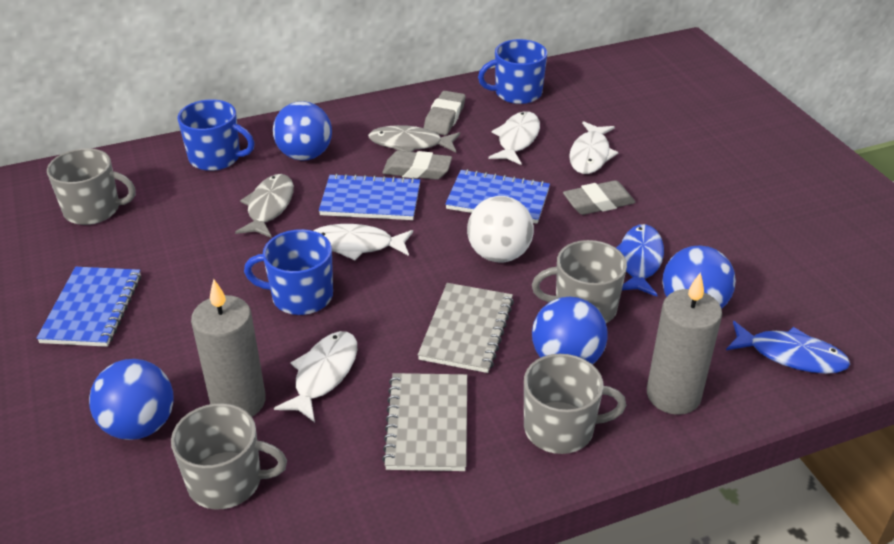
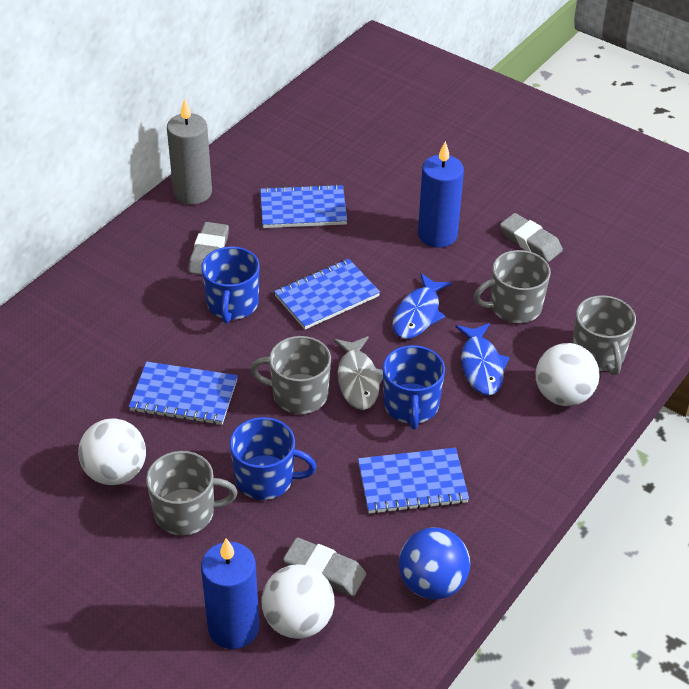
blue ball: 4 -> 1
blue candle: 0 -> 2
blue notebook: 3 -> 4
grey candle: 2 -> 1
grey fish: 2 -> 1
grey notebook: 2 -> 0
white ball: 1 -> 3
white fish: 4 -> 0

